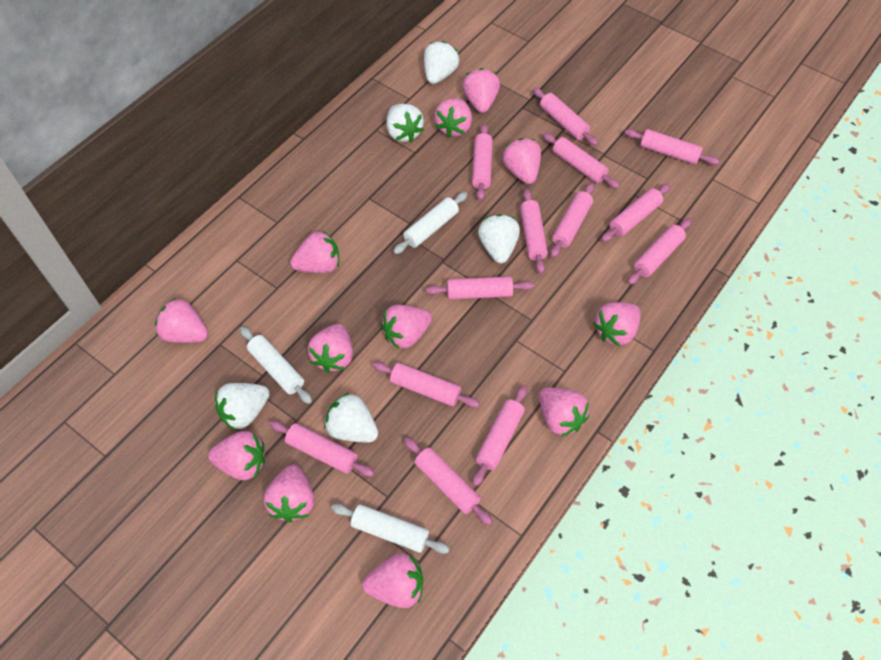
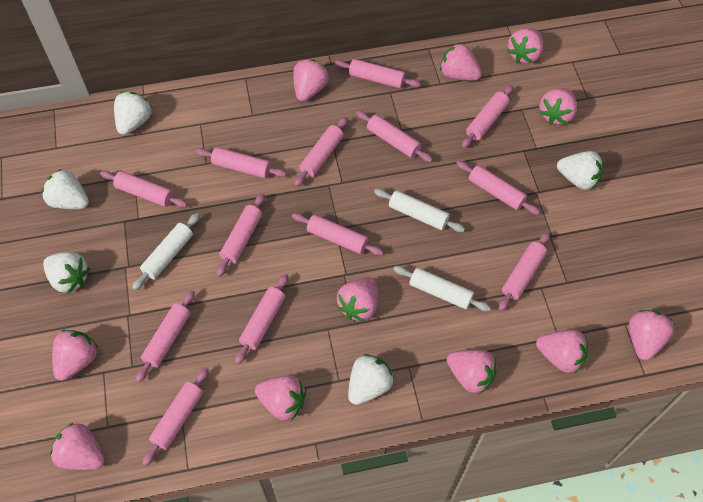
pink strawberry: 12 -> 11

